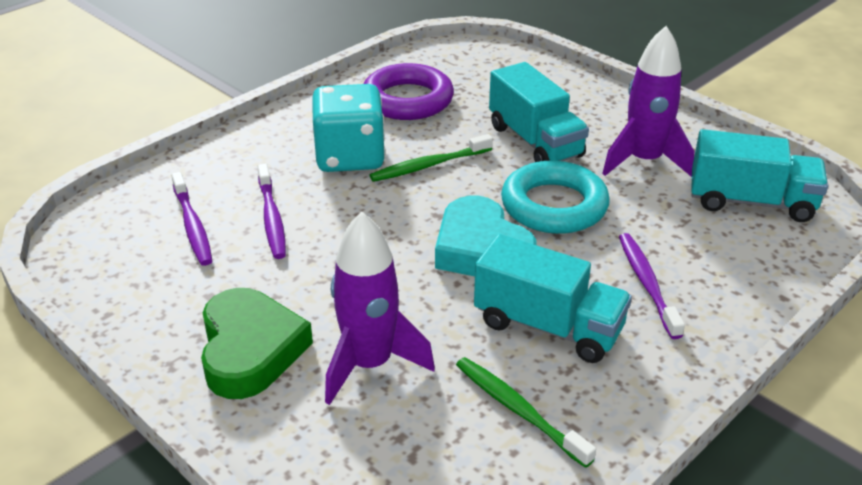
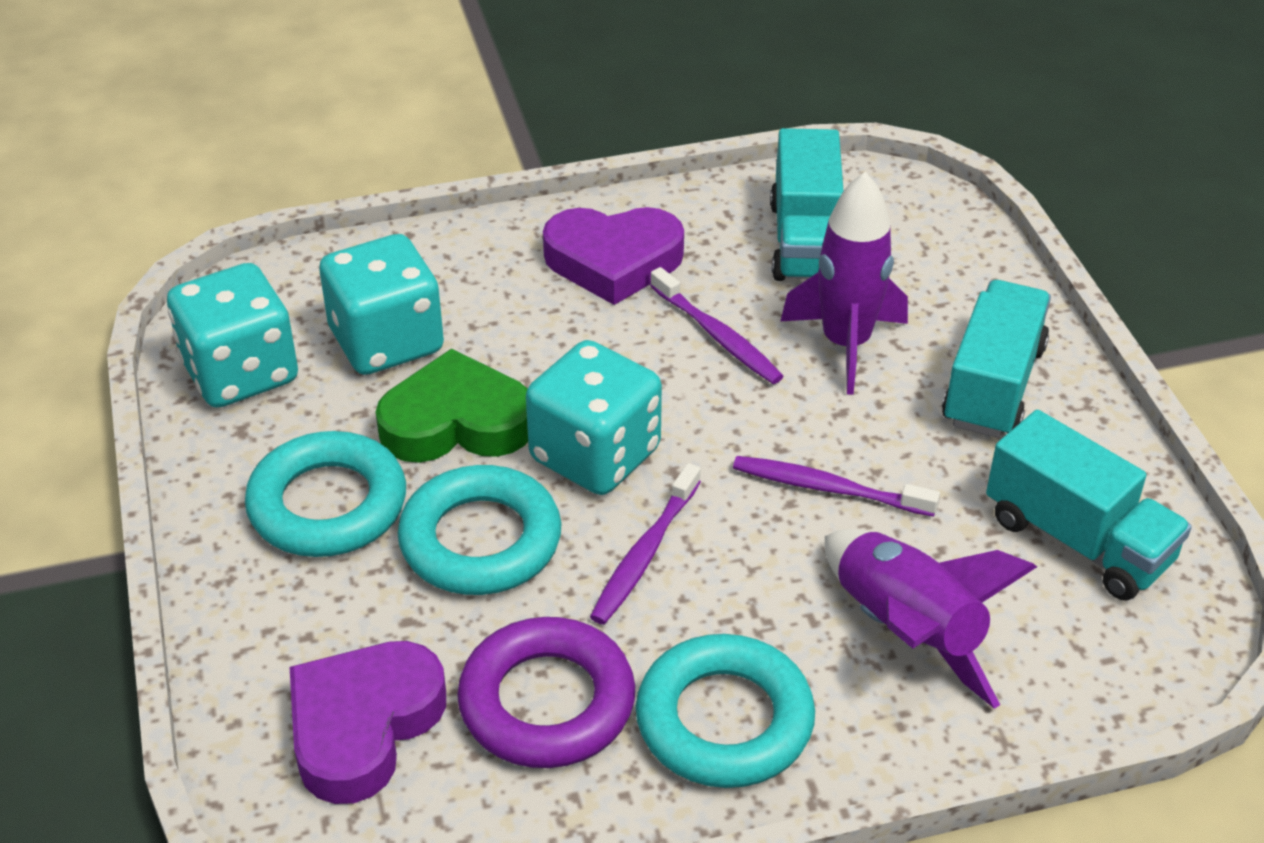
green toothbrush: 2 -> 0
purple heart: 0 -> 2
turquoise dice: 1 -> 3
turquoise heart: 1 -> 0
turquoise ring: 1 -> 3

